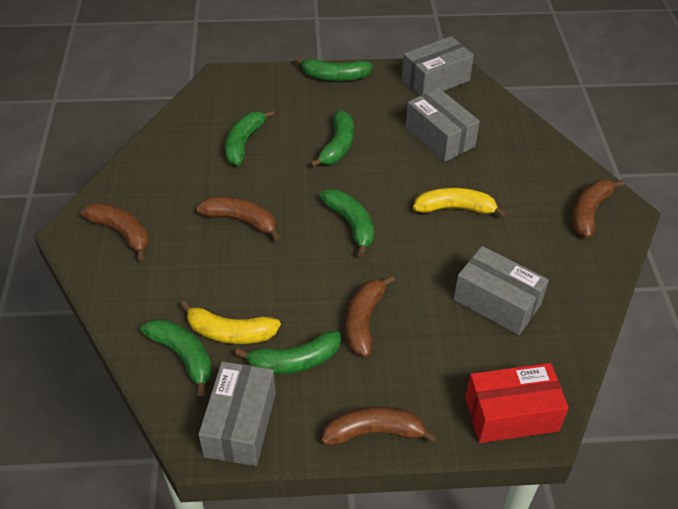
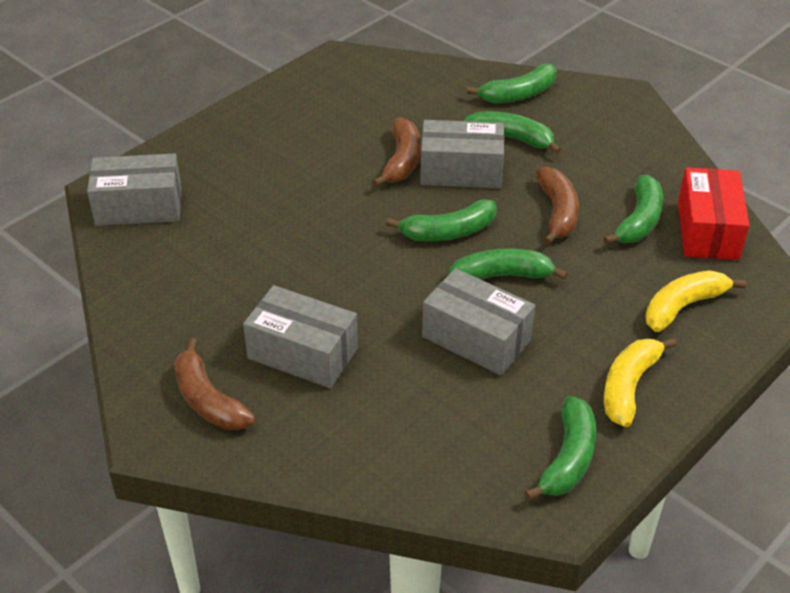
brown banana: 5 -> 3

